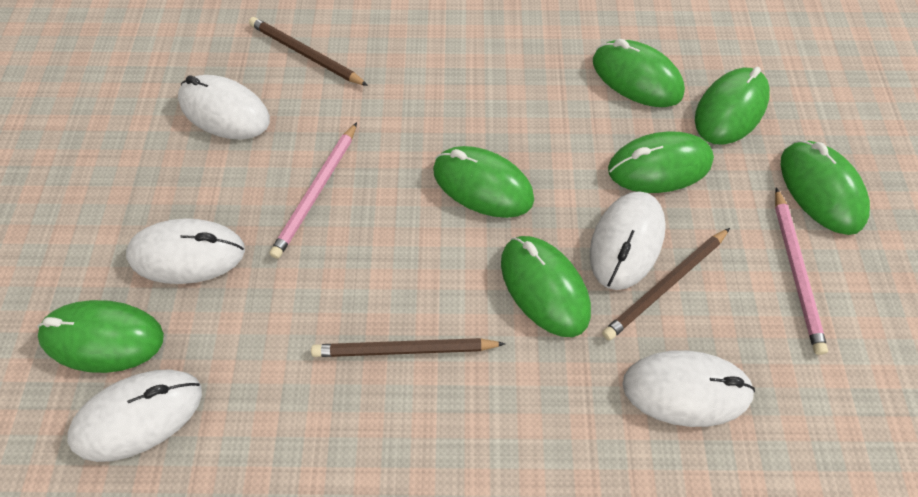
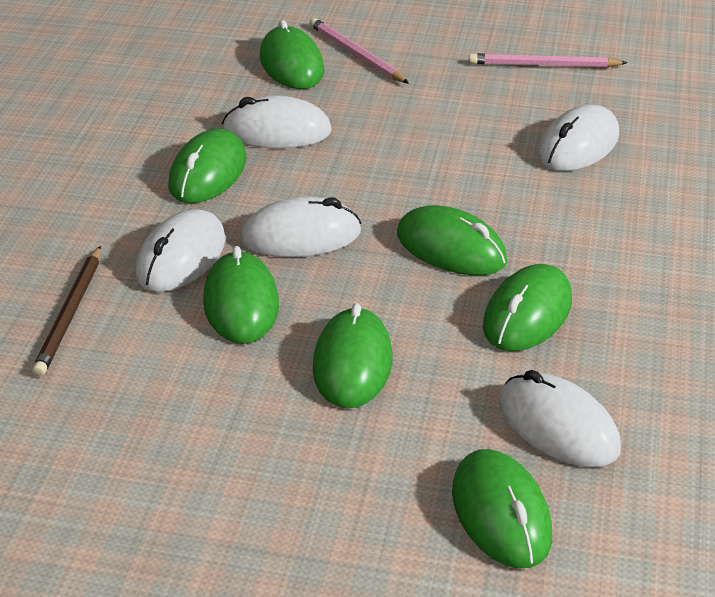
brown pencil: 3 -> 1

